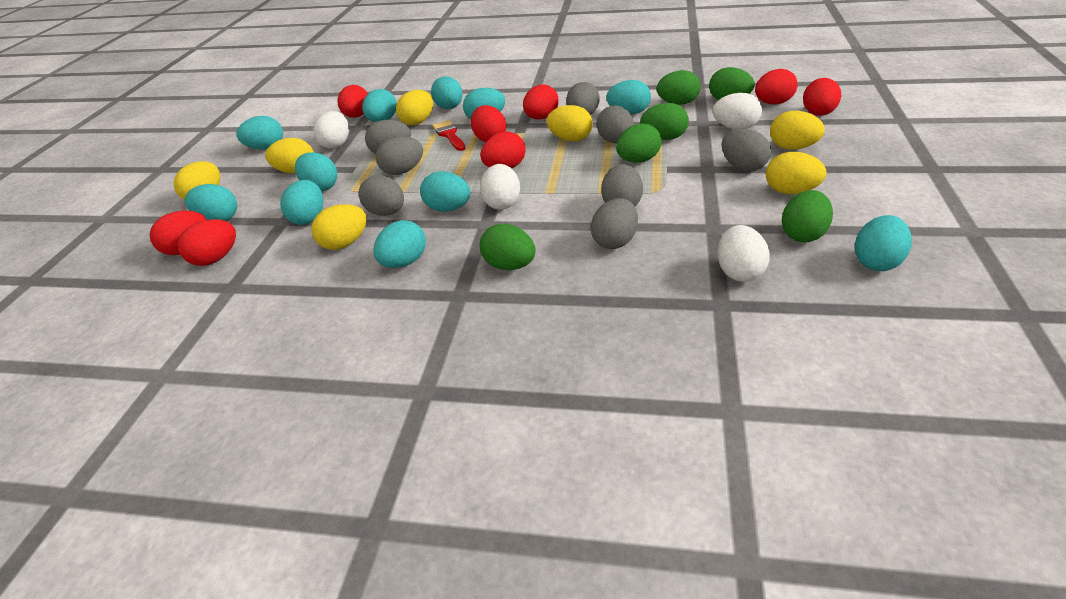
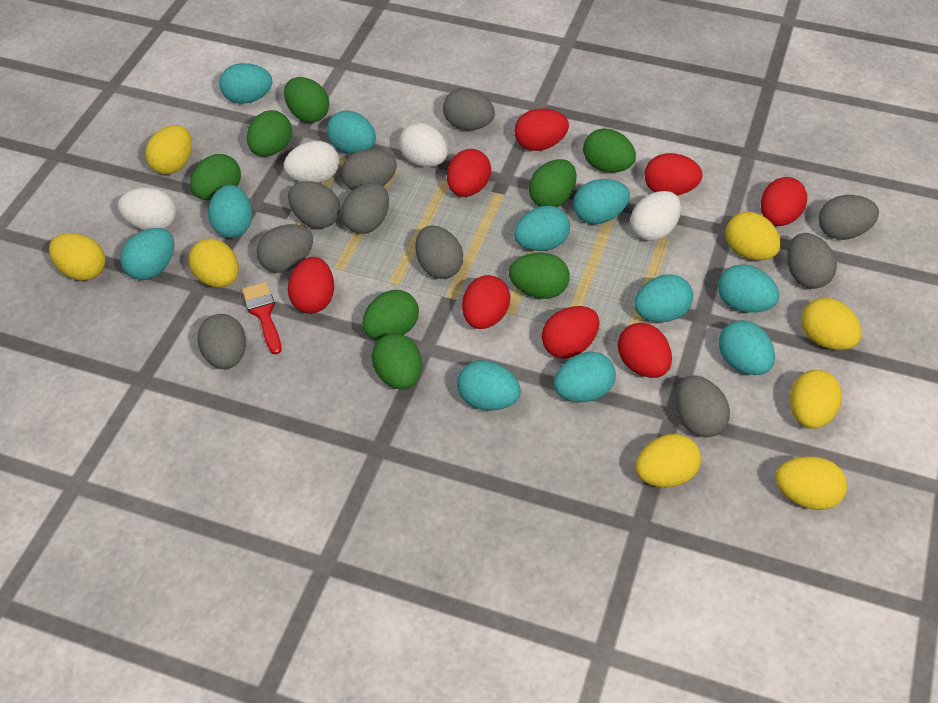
green egg: 6 -> 8
grey egg: 8 -> 10
yellow egg: 7 -> 8

